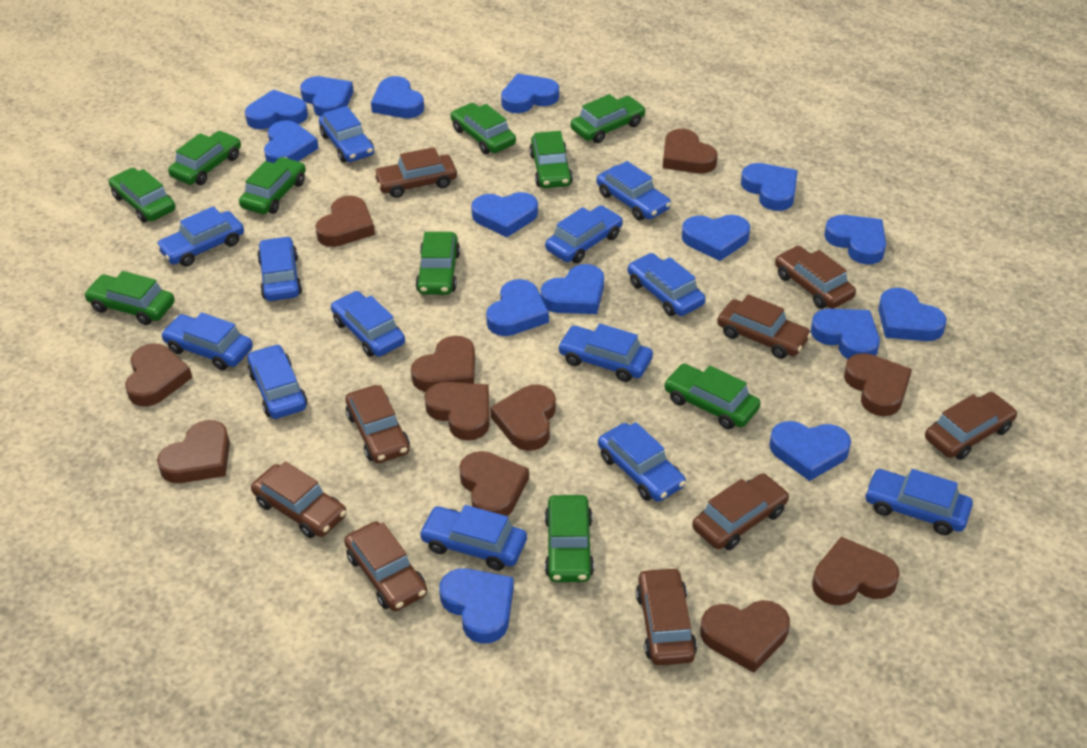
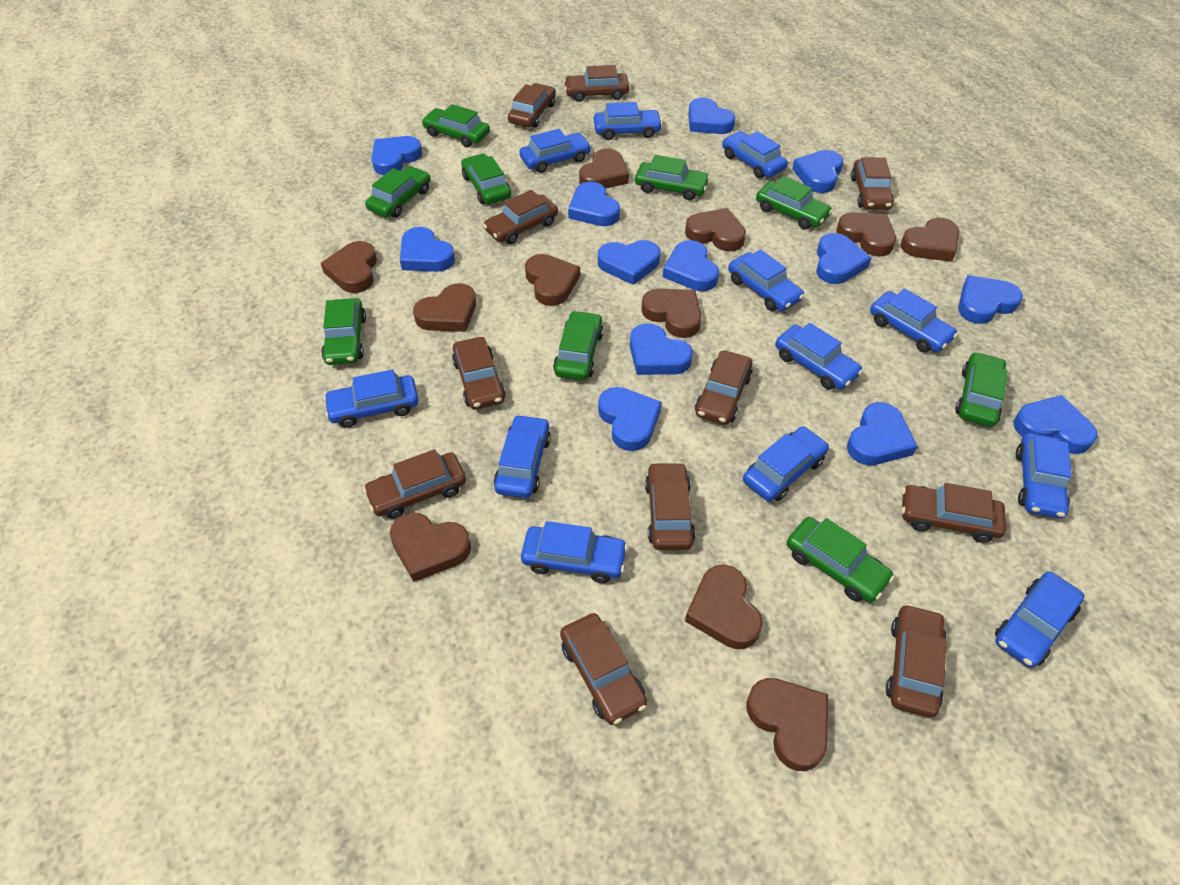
blue car: 13 -> 12
blue heart: 15 -> 13
brown car: 9 -> 11
green car: 10 -> 9

